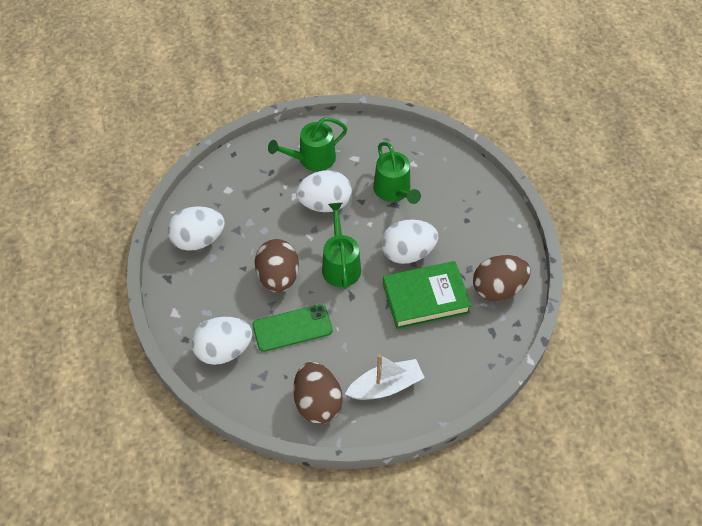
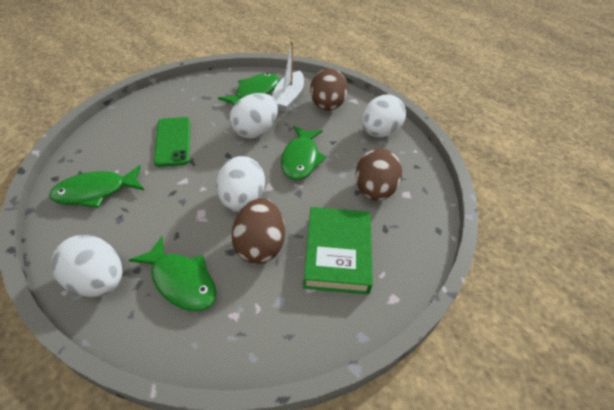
green fish: 0 -> 4
green watering can: 3 -> 0

